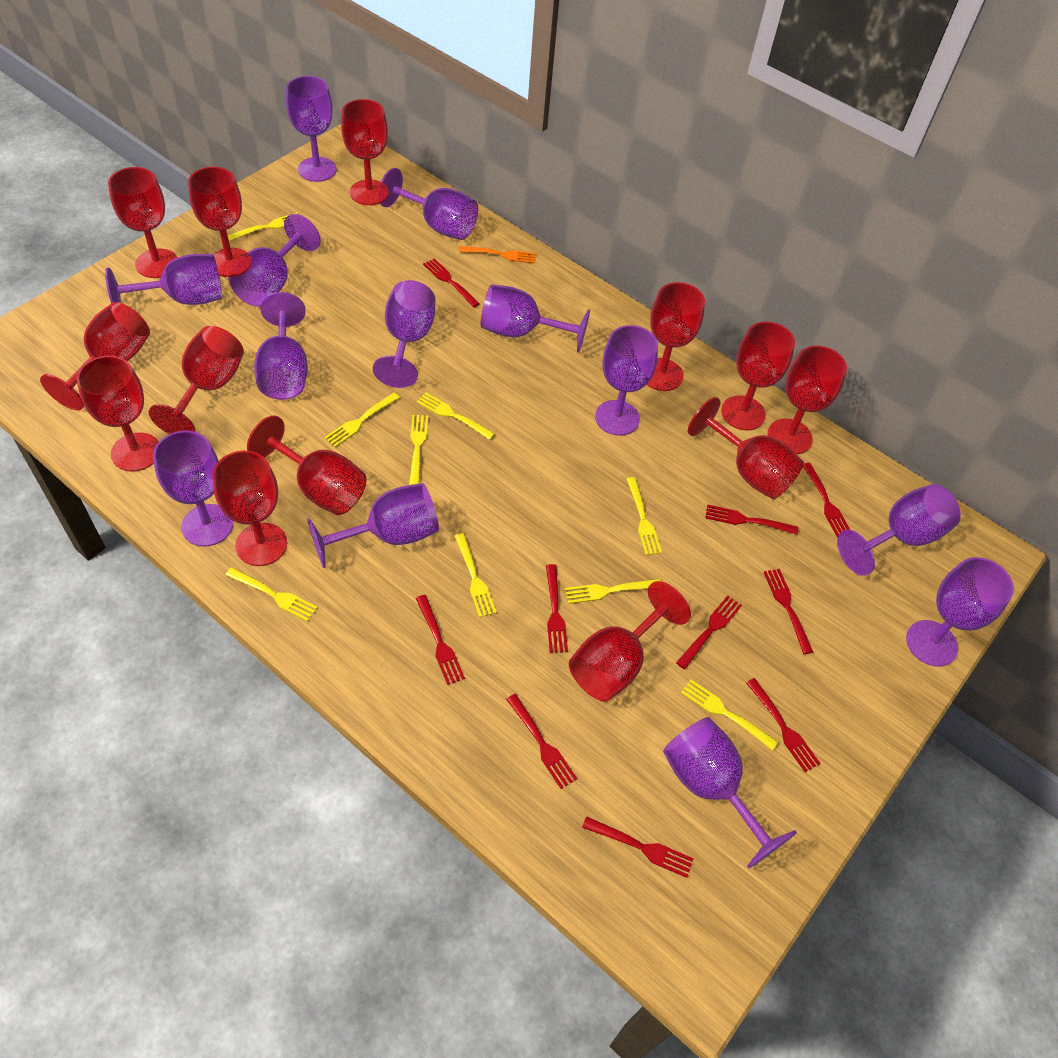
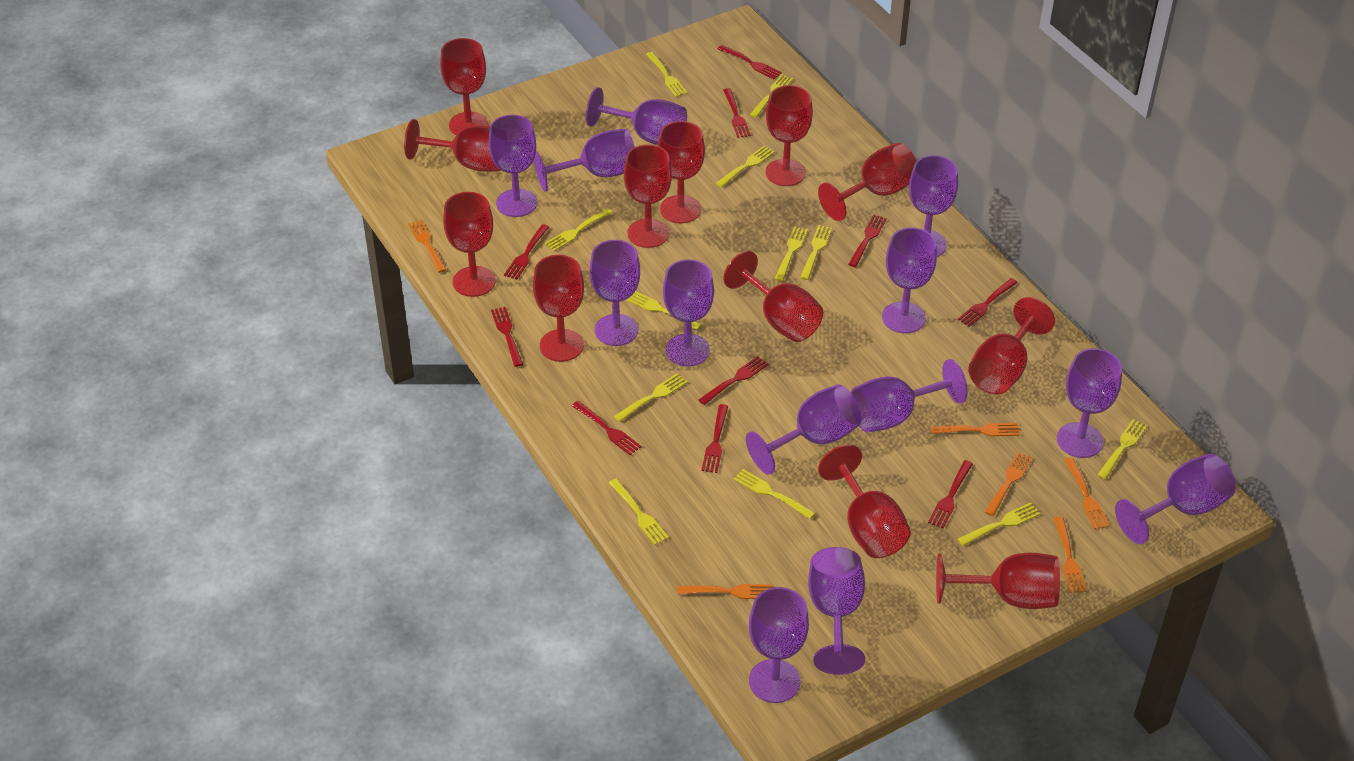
orange fork: 1 -> 6
red goblet: 13 -> 12
yellow fork: 9 -> 12

